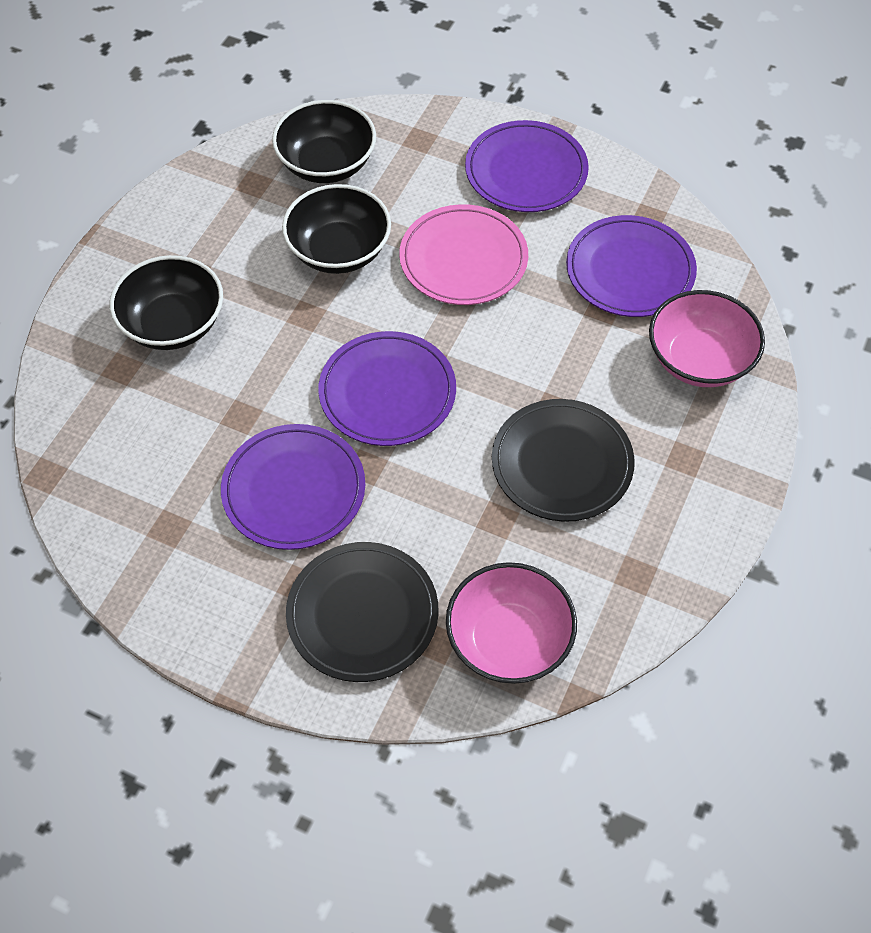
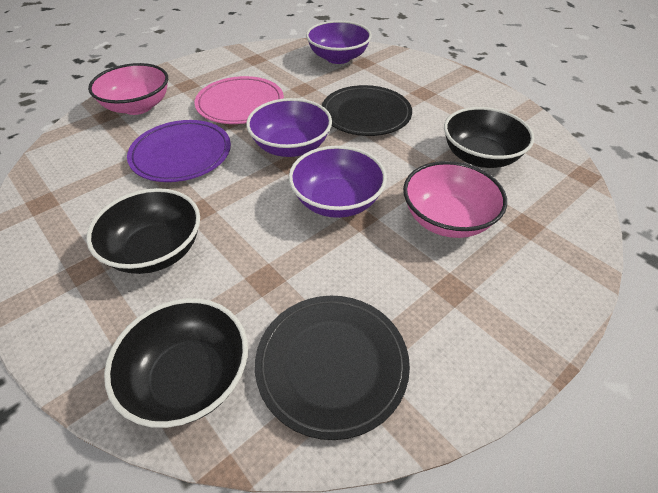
purple bowl: 0 -> 3
purple plate: 4 -> 1

